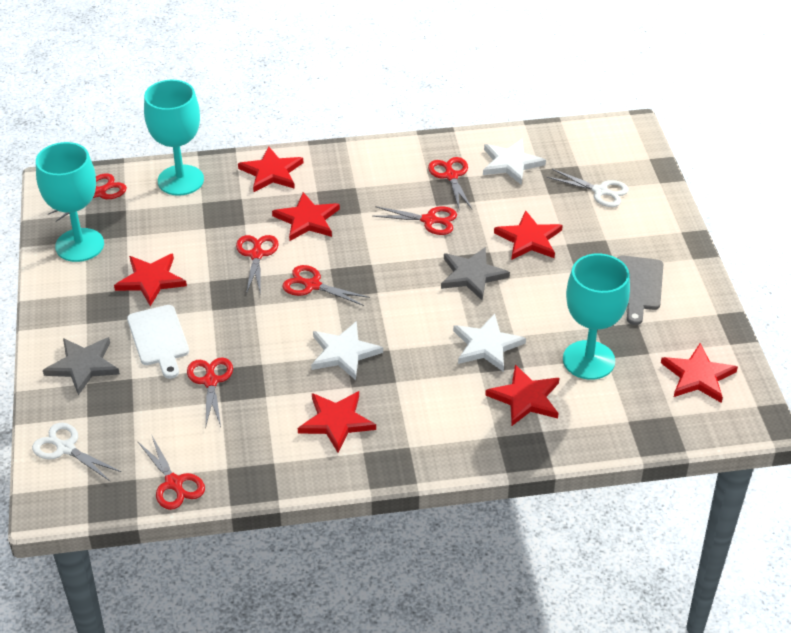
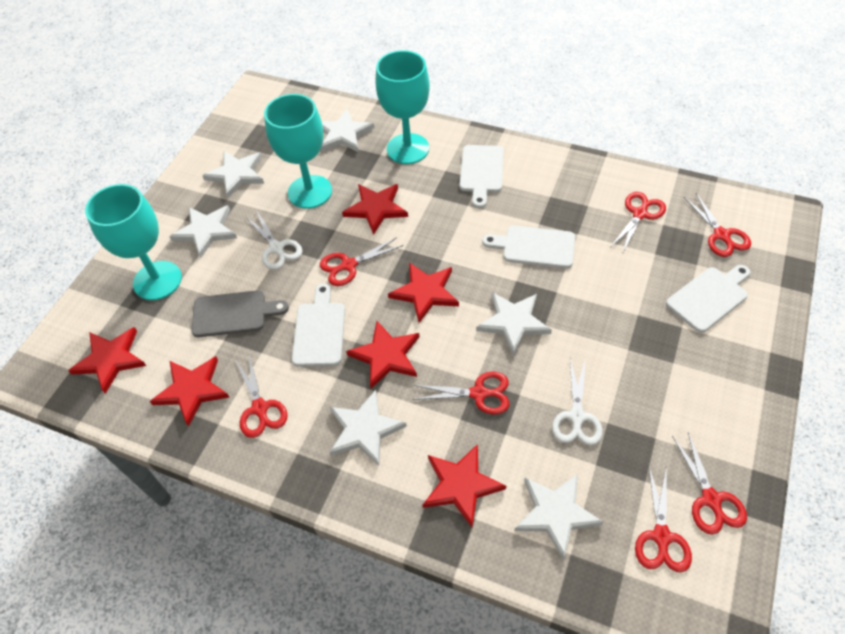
grey star: 2 -> 0
red star: 7 -> 6
white cutting board: 1 -> 4
white star: 3 -> 6

